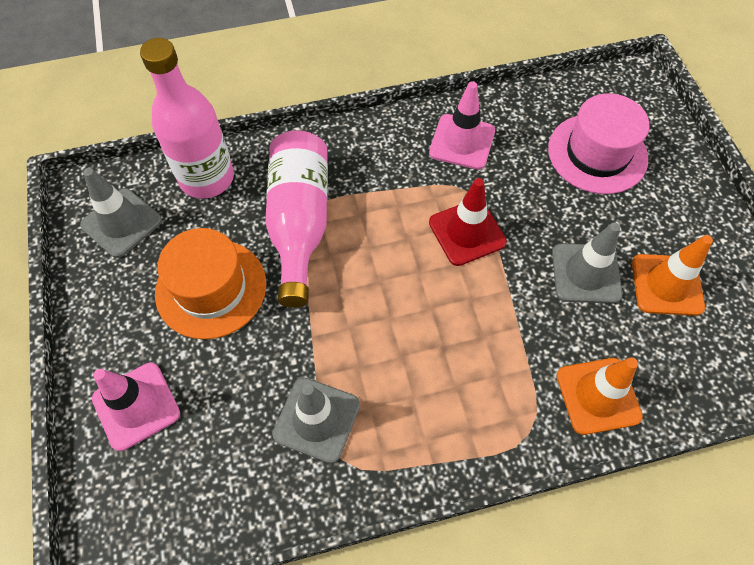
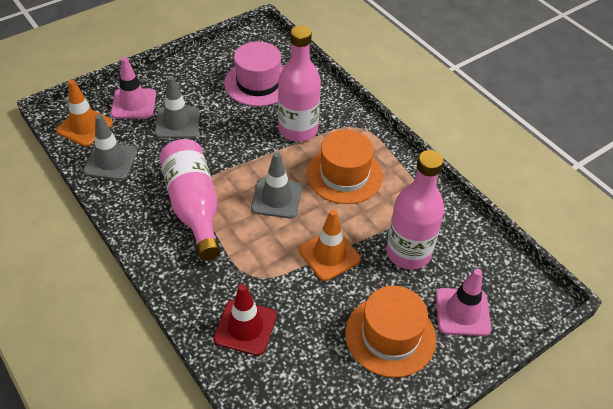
orange hat: 1 -> 2
pink bottle: 2 -> 3

